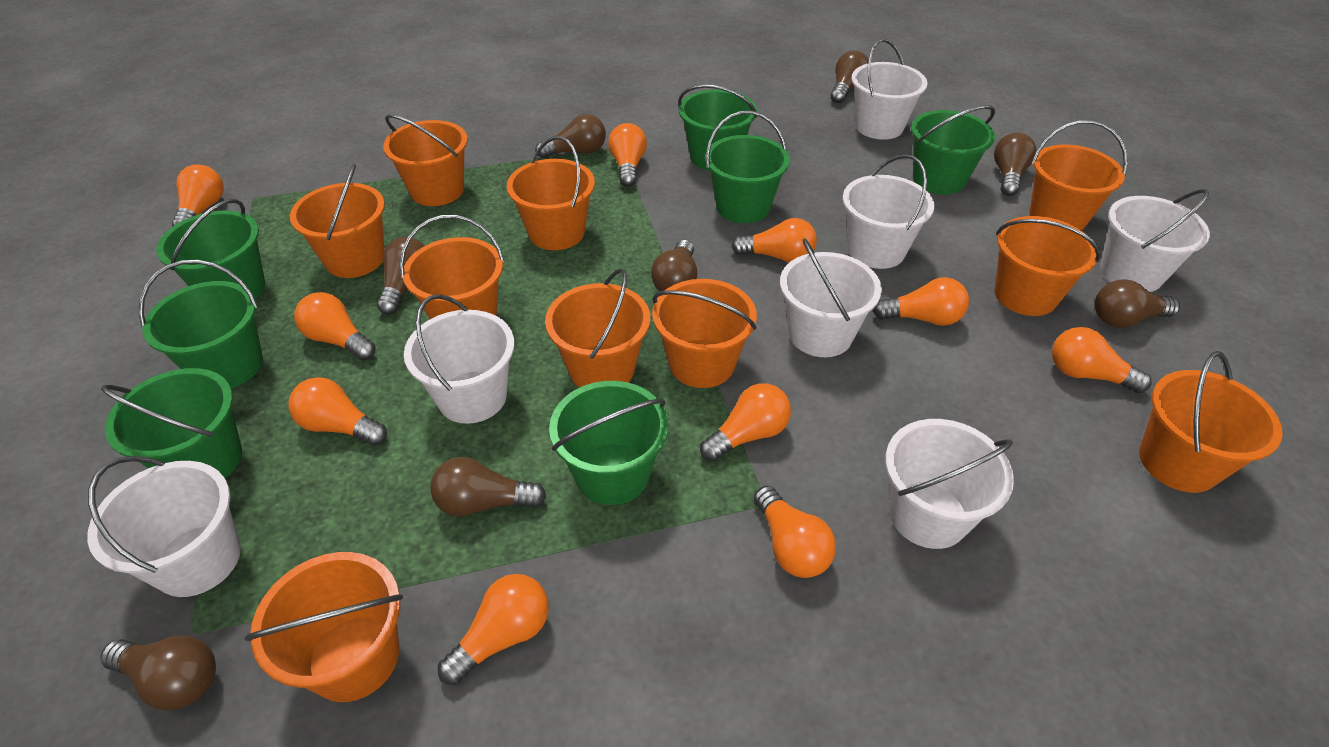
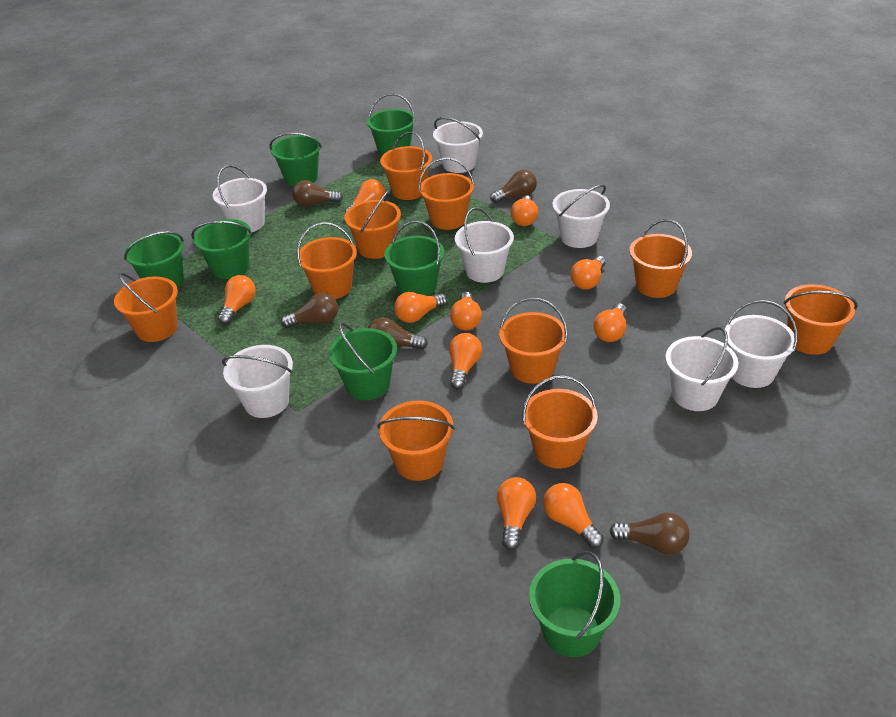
brown light bulb: 8 -> 5

